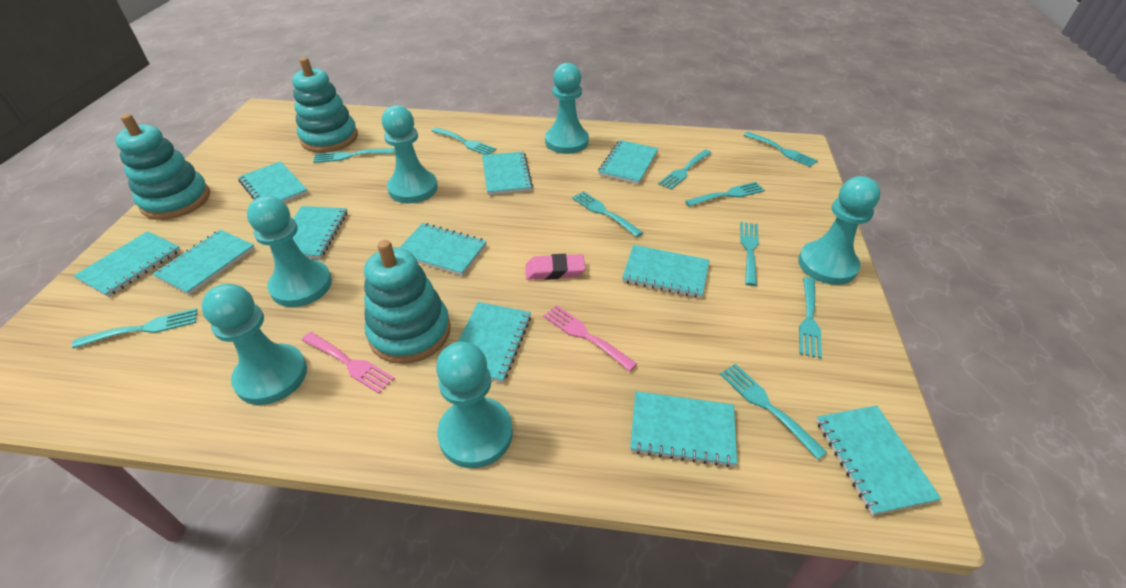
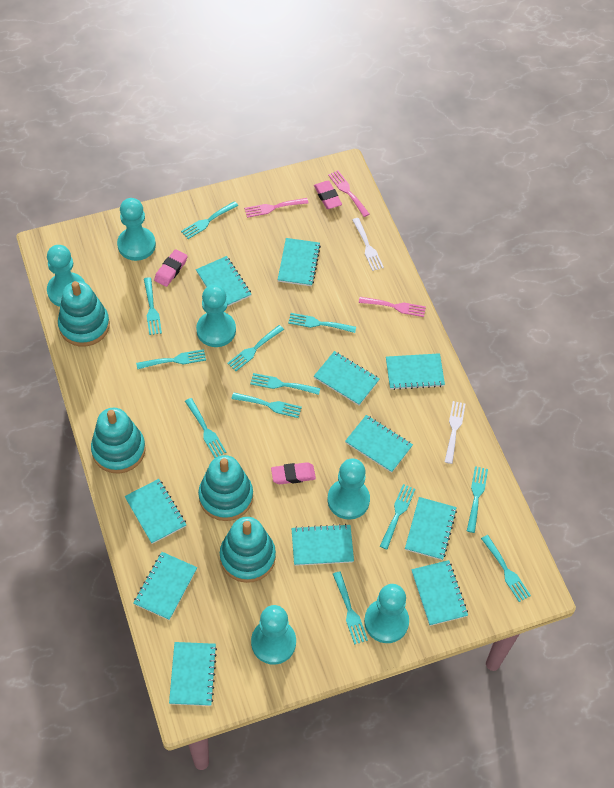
pink eraser: 1 -> 3
pink fork: 2 -> 3
turquoise fork: 10 -> 12
turquoise stacking toy: 3 -> 4
white fork: 0 -> 2

